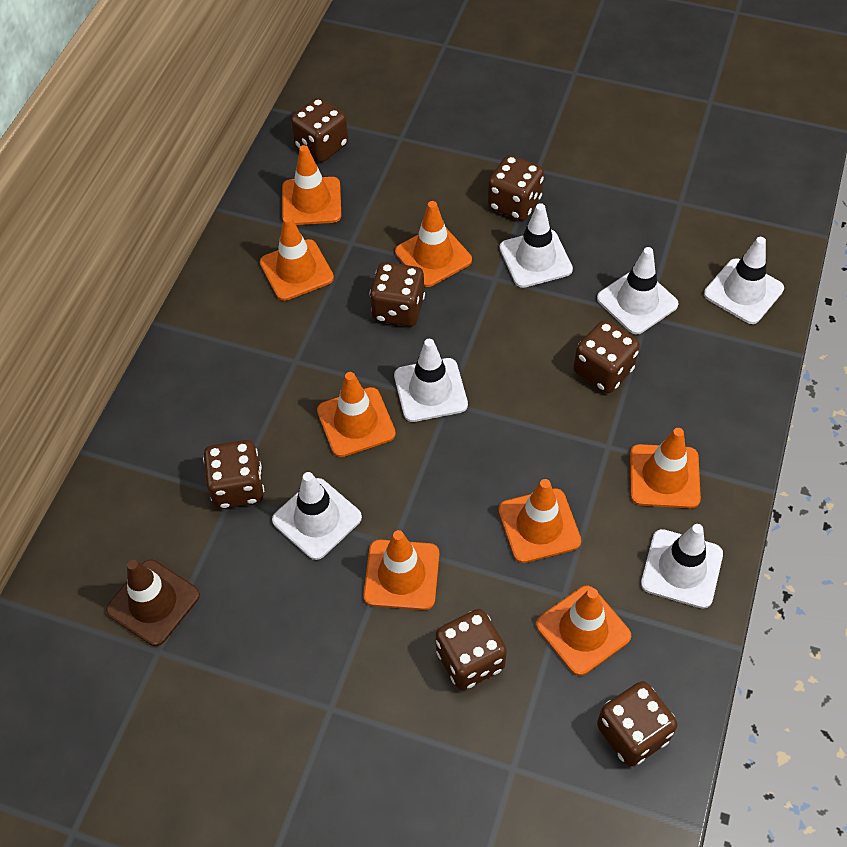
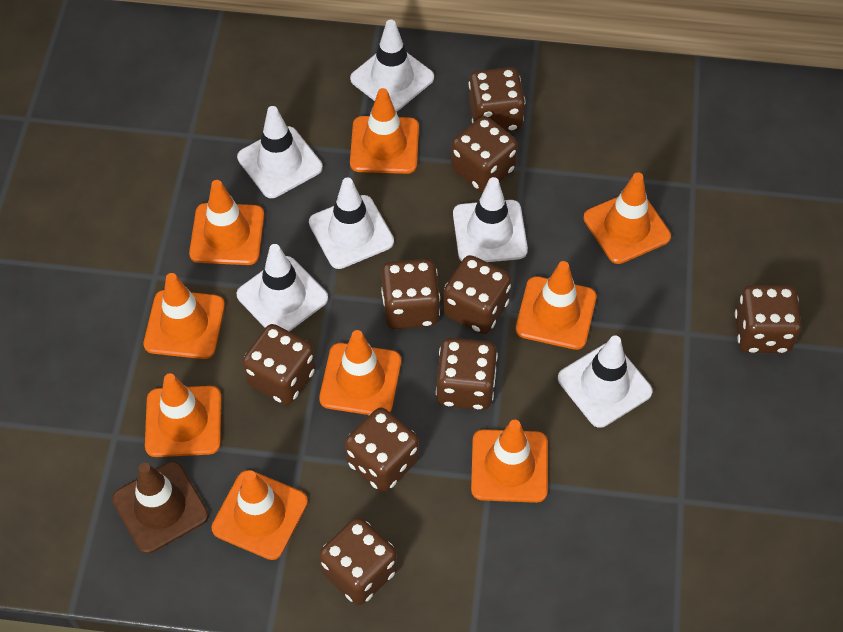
brown dice: 7 -> 9
orange traffic cone: 8 -> 9

